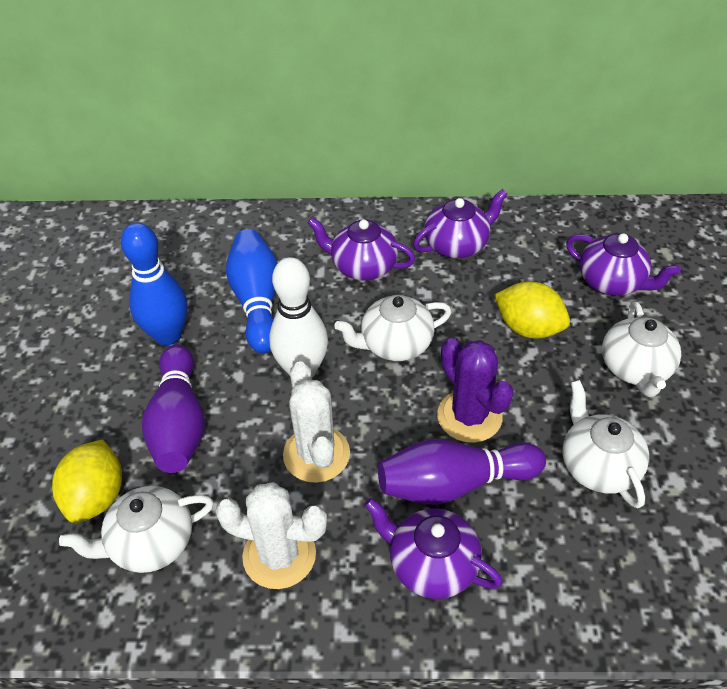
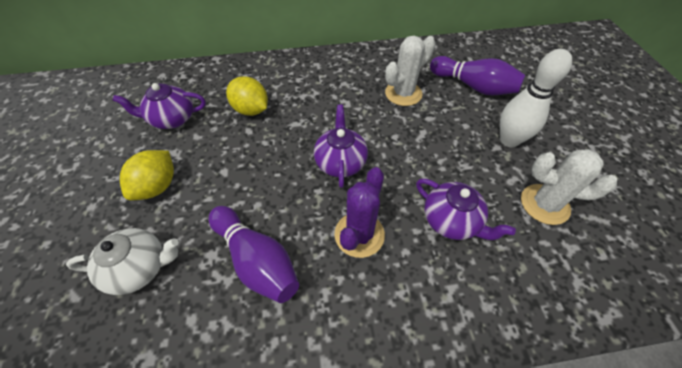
blue bowling pin: 2 -> 0
purple teapot: 4 -> 3
white teapot: 4 -> 1

